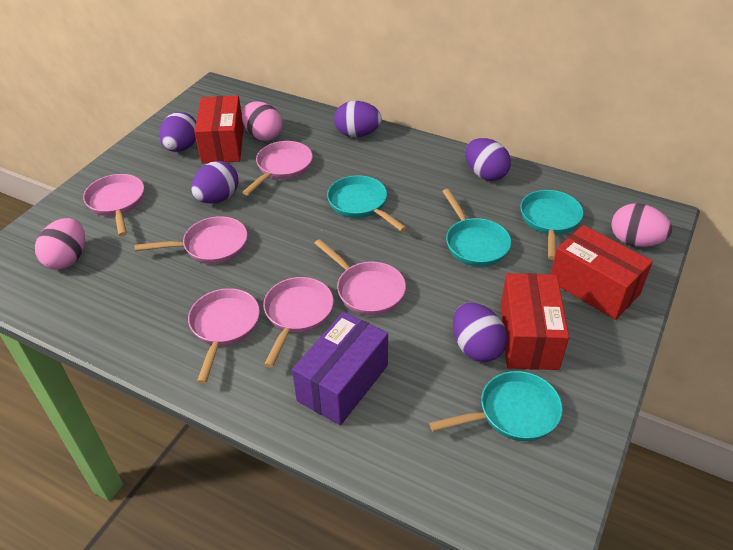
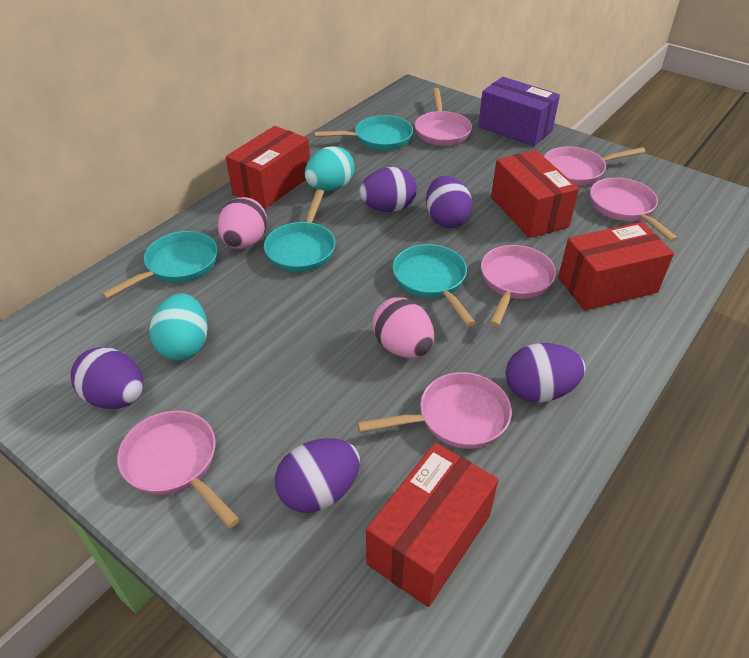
pink egg: 3 -> 2
red box: 3 -> 4
turquoise egg: 0 -> 2

